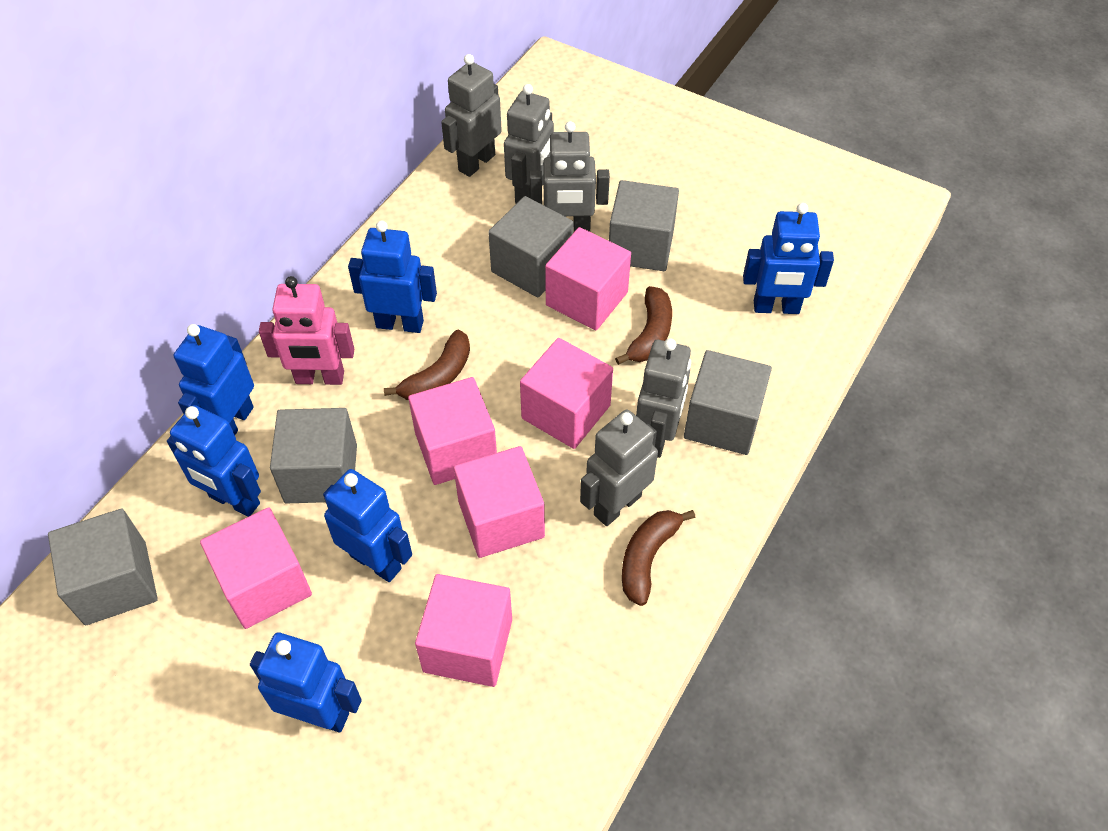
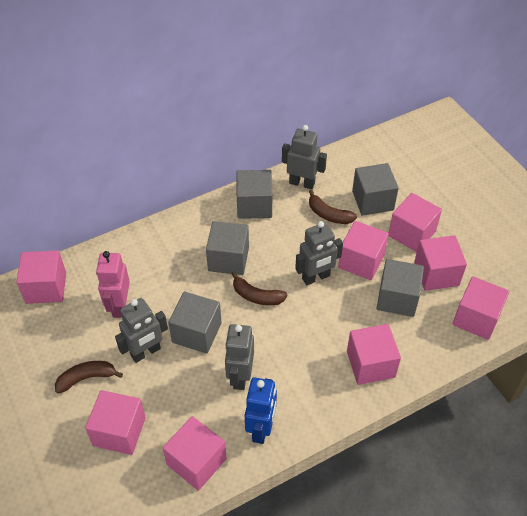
blue robot: 6 -> 1
grey robot: 5 -> 4
pink cube: 6 -> 8

